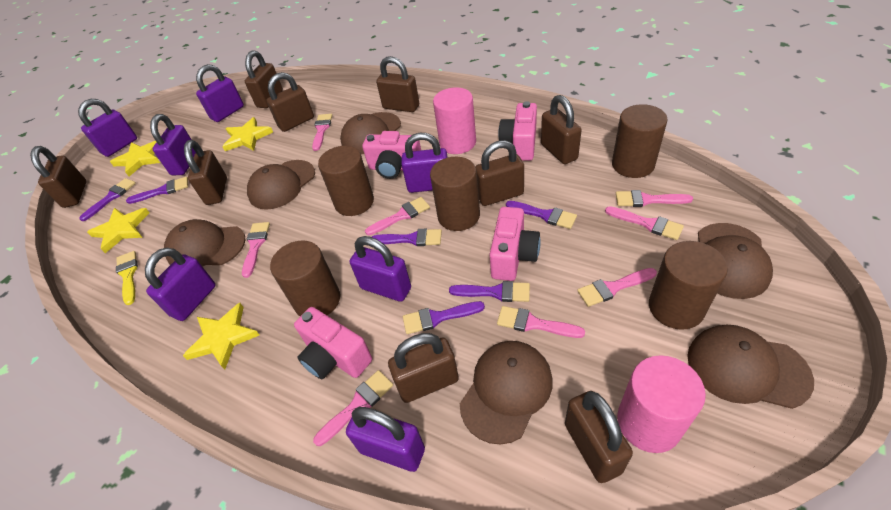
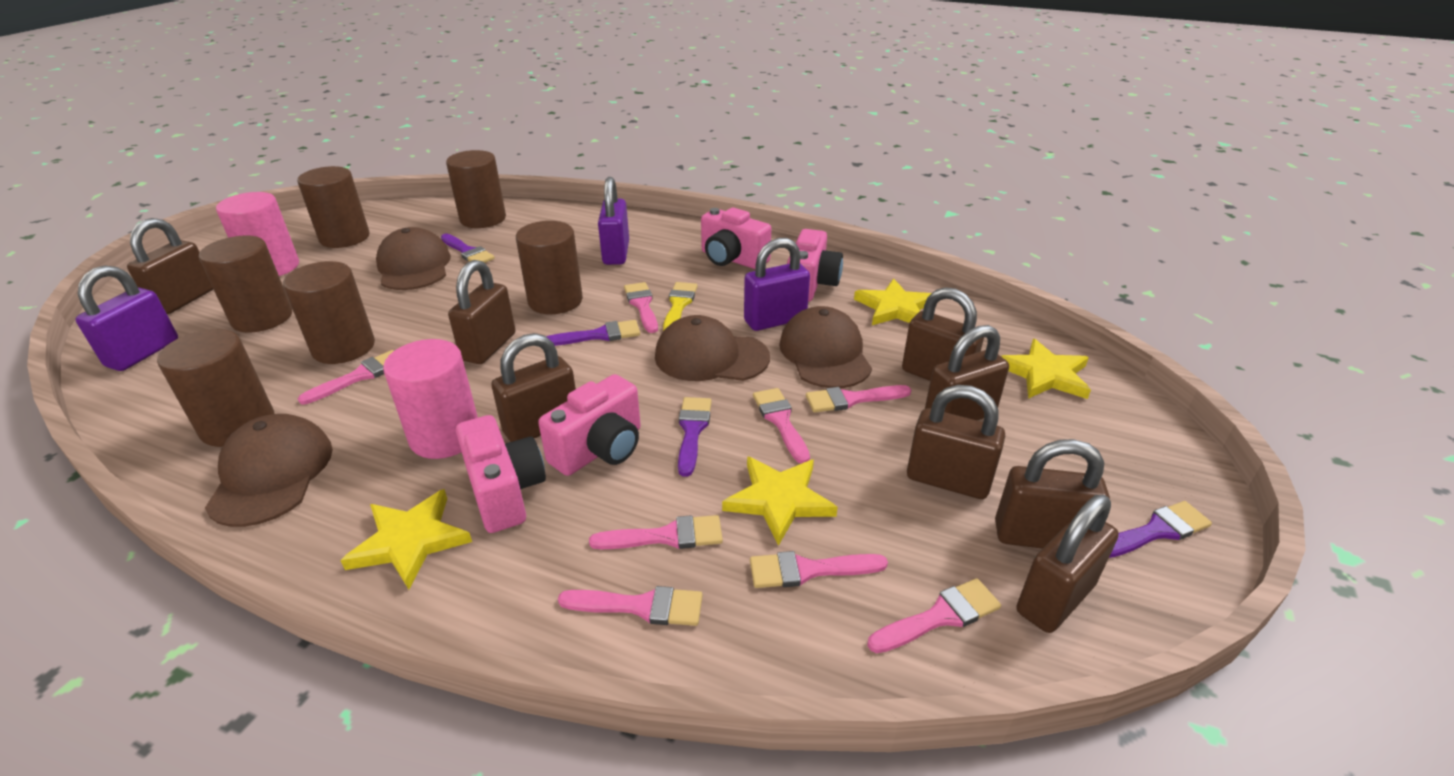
brown cap: 6 -> 4
brown cylinder: 5 -> 6
brown padlock: 9 -> 8
purple brush: 6 -> 4
purple padlock: 7 -> 3

